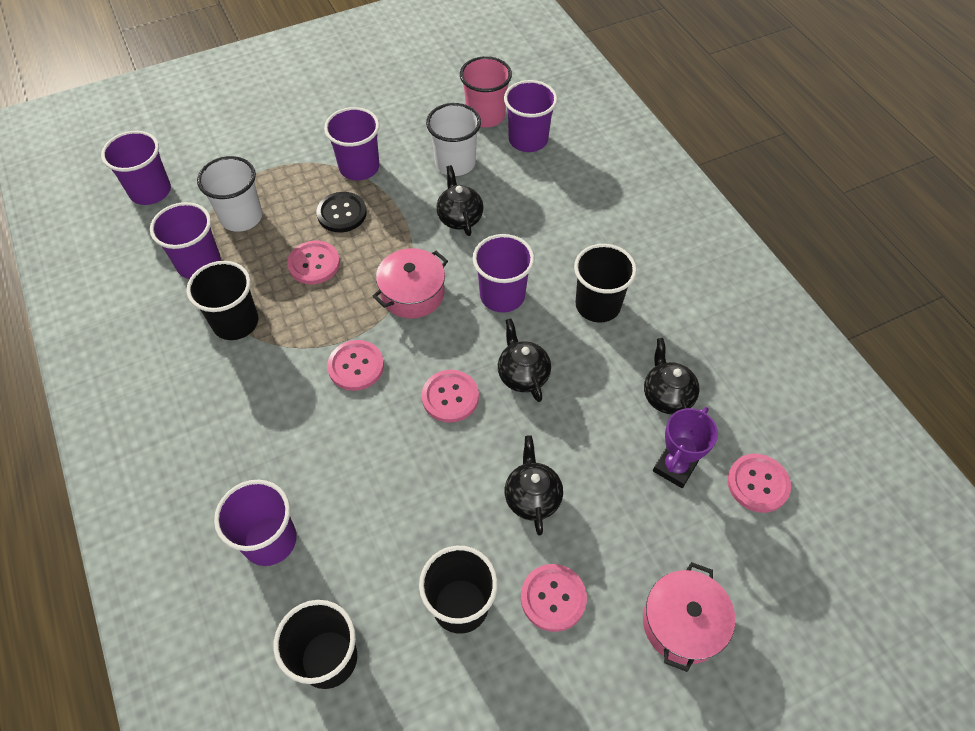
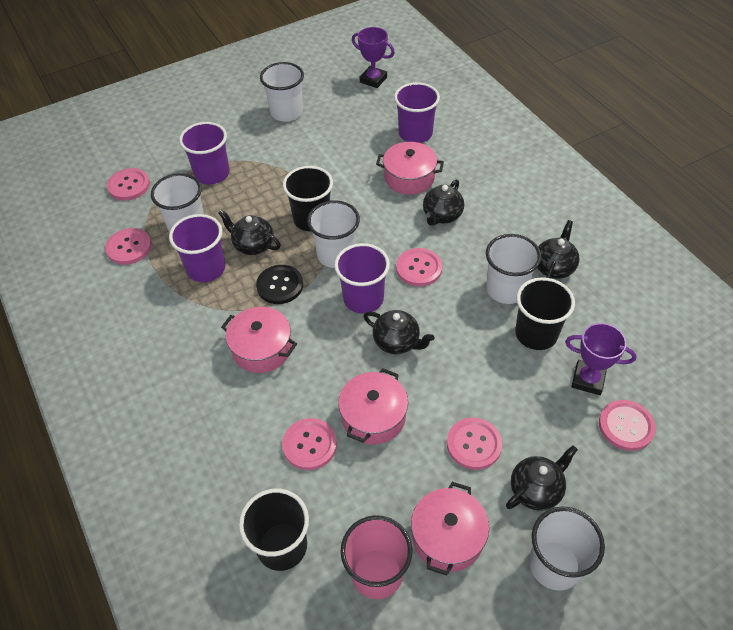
black cup: 4 -> 3
black teapot: 4 -> 5
pink button: 5 -> 6
pink pot: 2 -> 4
purple cup: 6 -> 4
purple trophy: 1 -> 2
white cup: 2 -> 5

